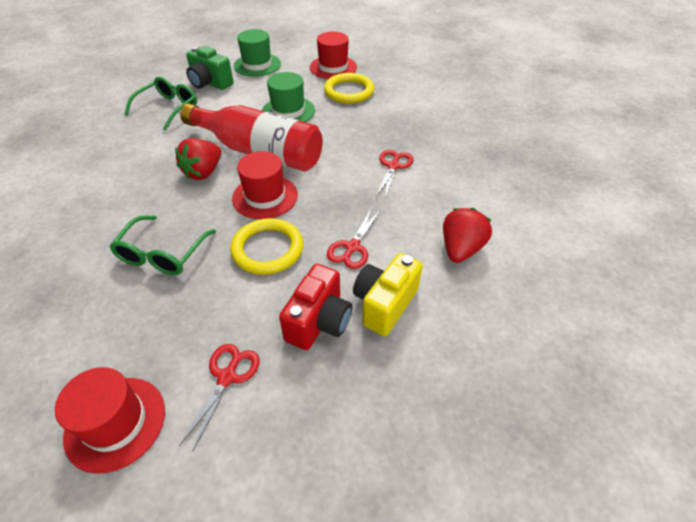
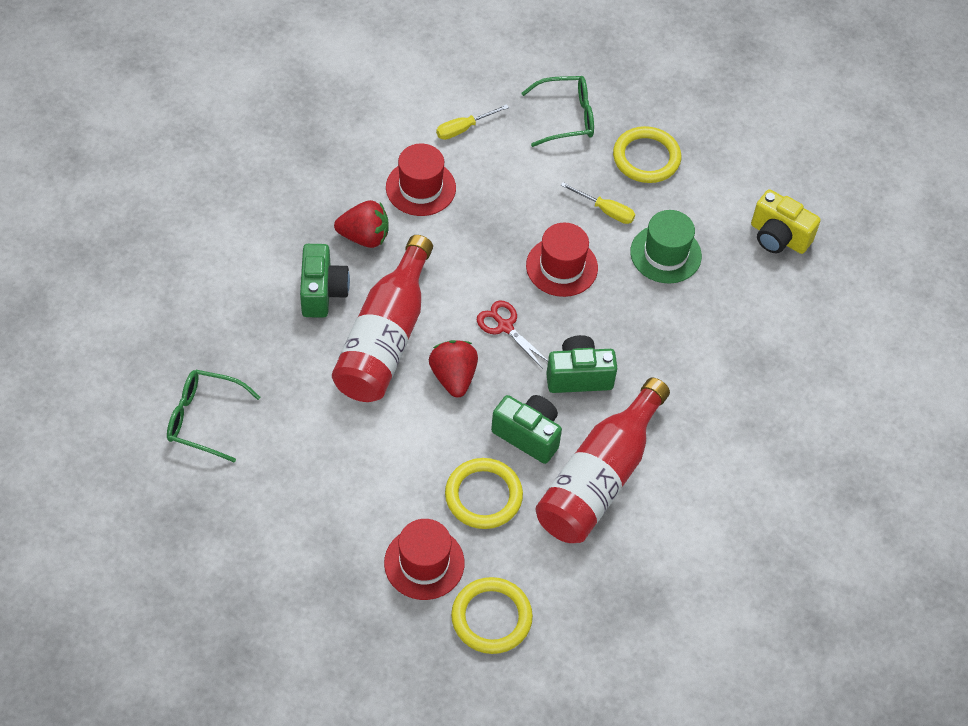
green camera: 1 -> 3
green hat: 2 -> 1
red bottle: 1 -> 2
red camera: 1 -> 0
red scissors: 3 -> 1
yellow ring: 2 -> 3
yellow screwdriver: 0 -> 2

